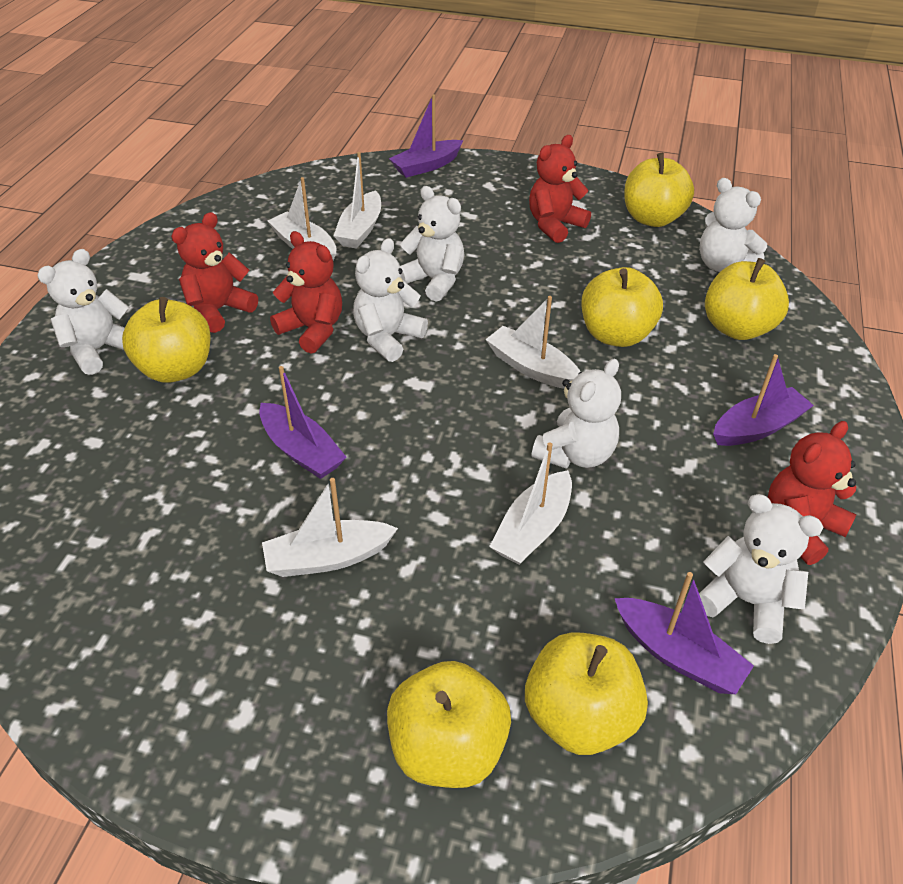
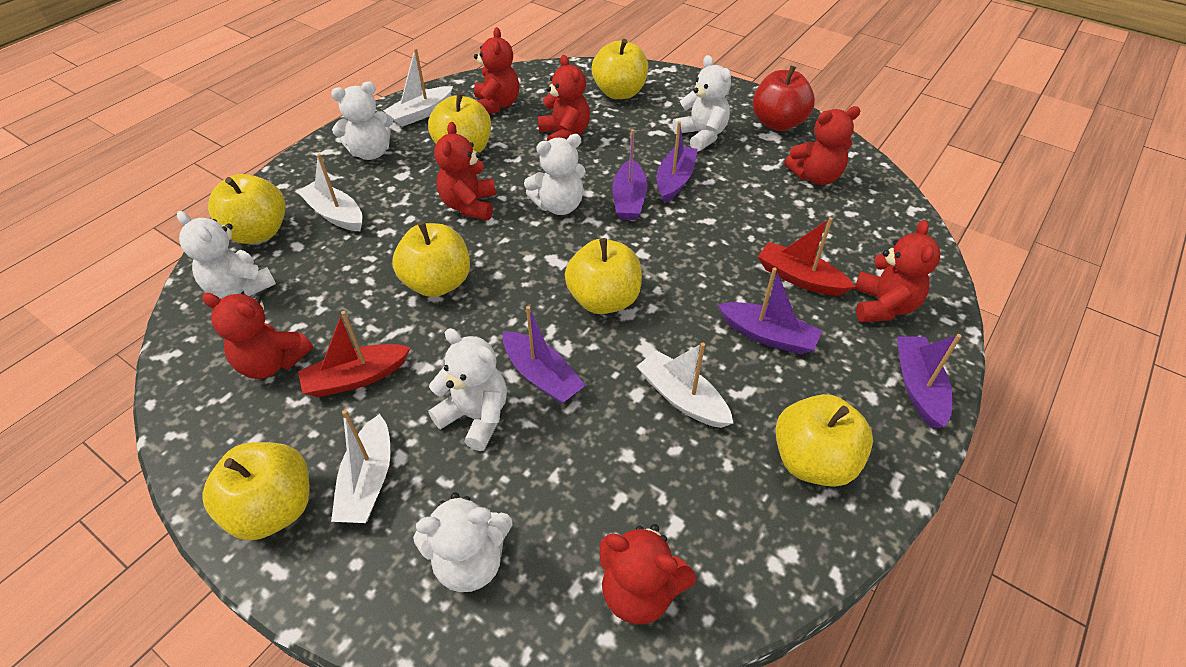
purple boat: 4 -> 5
red apple: 0 -> 1
red boat: 0 -> 2
red teddy bear: 4 -> 7
white boat: 5 -> 4
yellow apple: 6 -> 7

